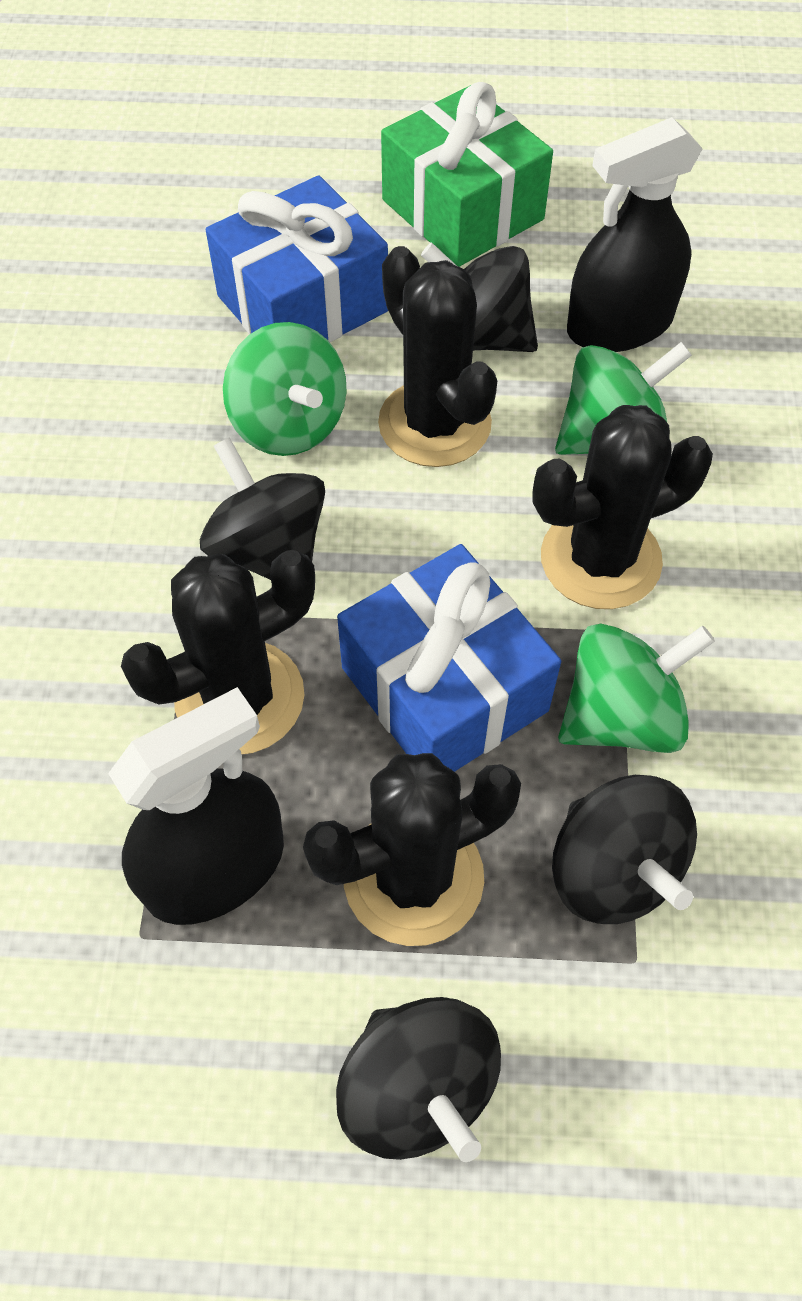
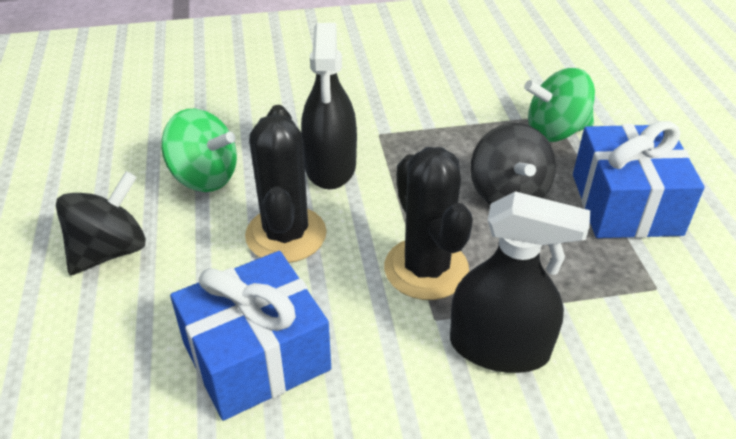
black cactus: 4 -> 2
black spinning top: 4 -> 2
green gift: 1 -> 0
green spinning top: 3 -> 2

